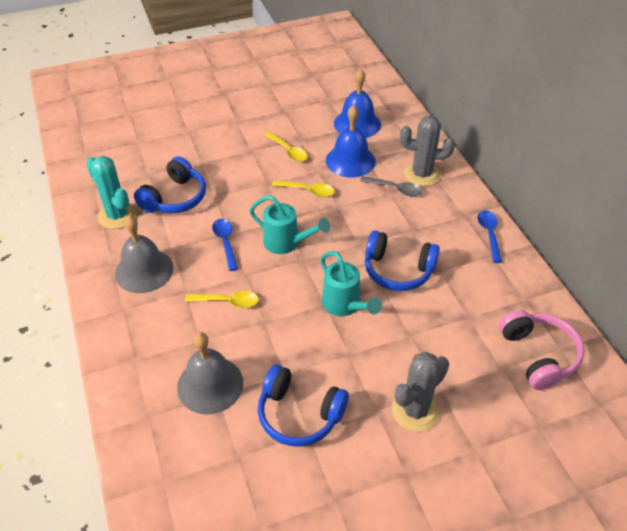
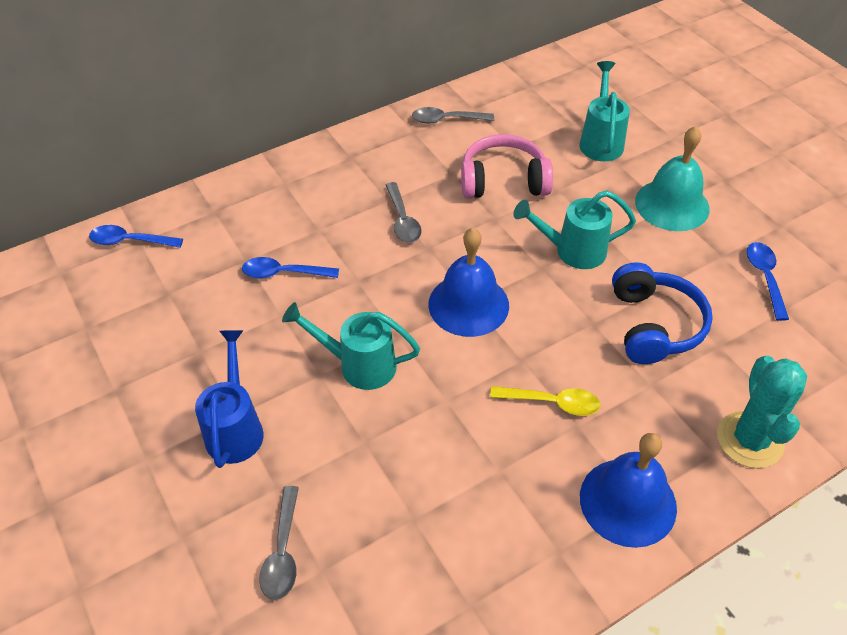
blue headphones: 3 -> 1
blue spoon: 2 -> 3
blue watering can: 0 -> 1
grey bell: 2 -> 0
grey cactus: 2 -> 0
grey spoon: 1 -> 3
turquoise bell: 0 -> 1
turquoise watering can: 2 -> 3
yellow spoon: 3 -> 1

